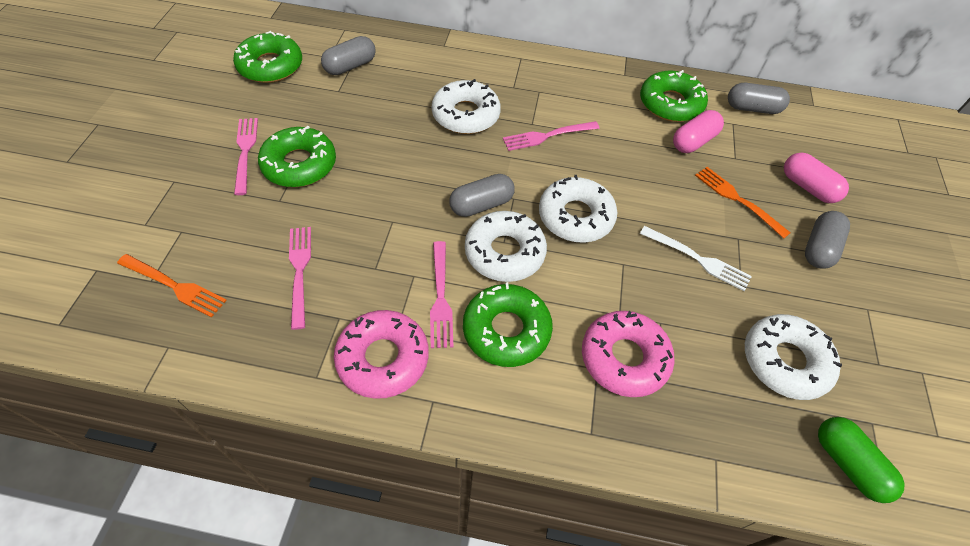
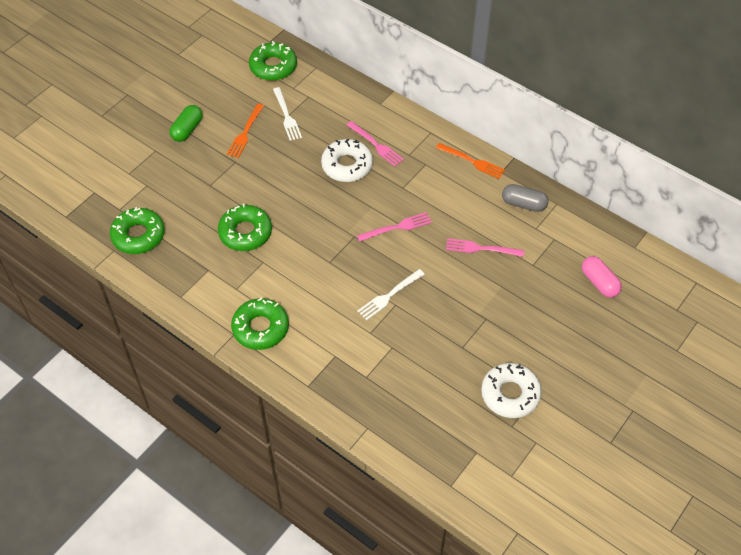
grey capsule: 4 -> 1
pink capsule: 2 -> 1
pink donut: 2 -> 0
pink fork: 4 -> 3
white donut: 4 -> 2
white fork: 1 -> 2

